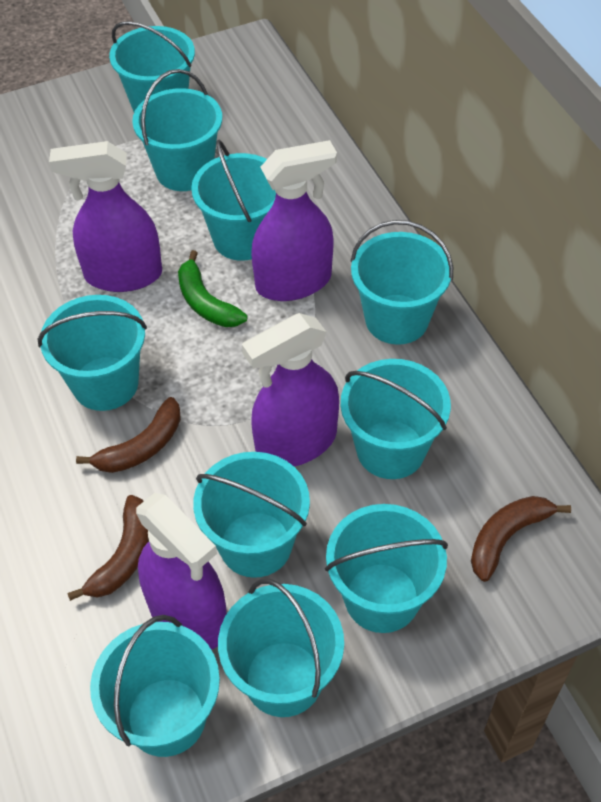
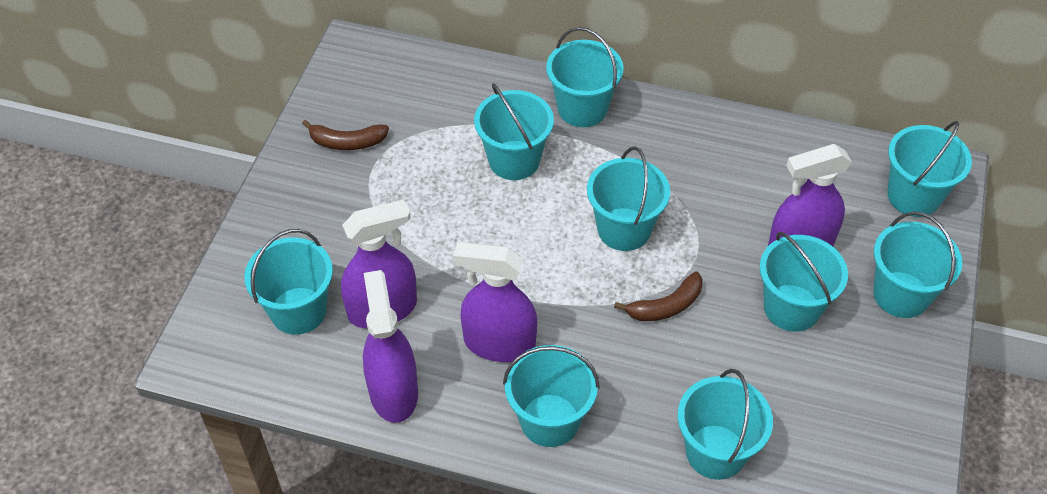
brown banana: 3 -> 2
green banana: 1 -> 0
turquoise bucket: 10 -> 9

